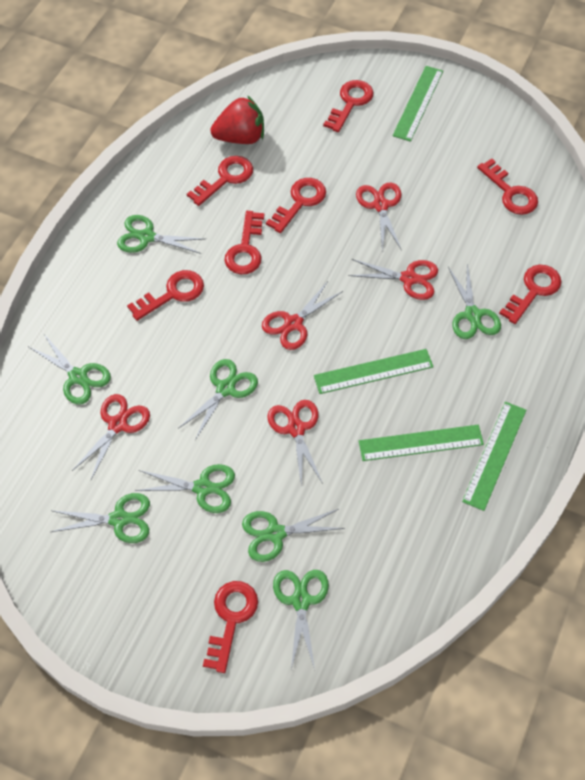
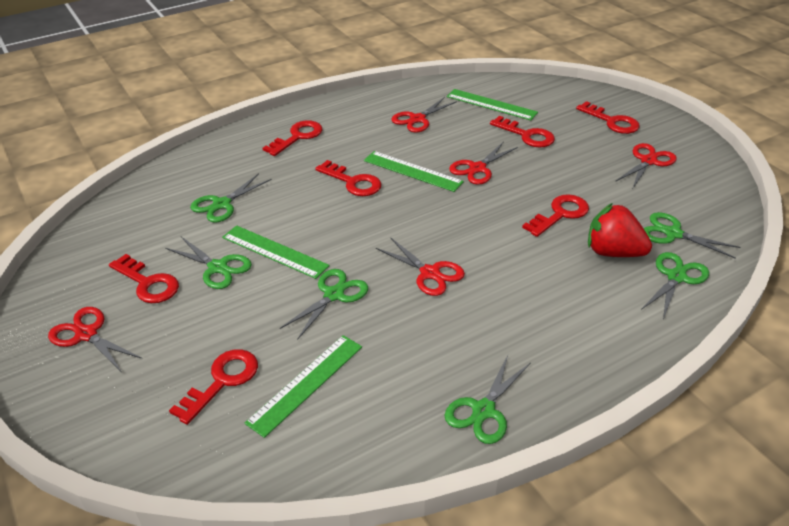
green scissors: 8 -> 6
red key: 8 -> 7

